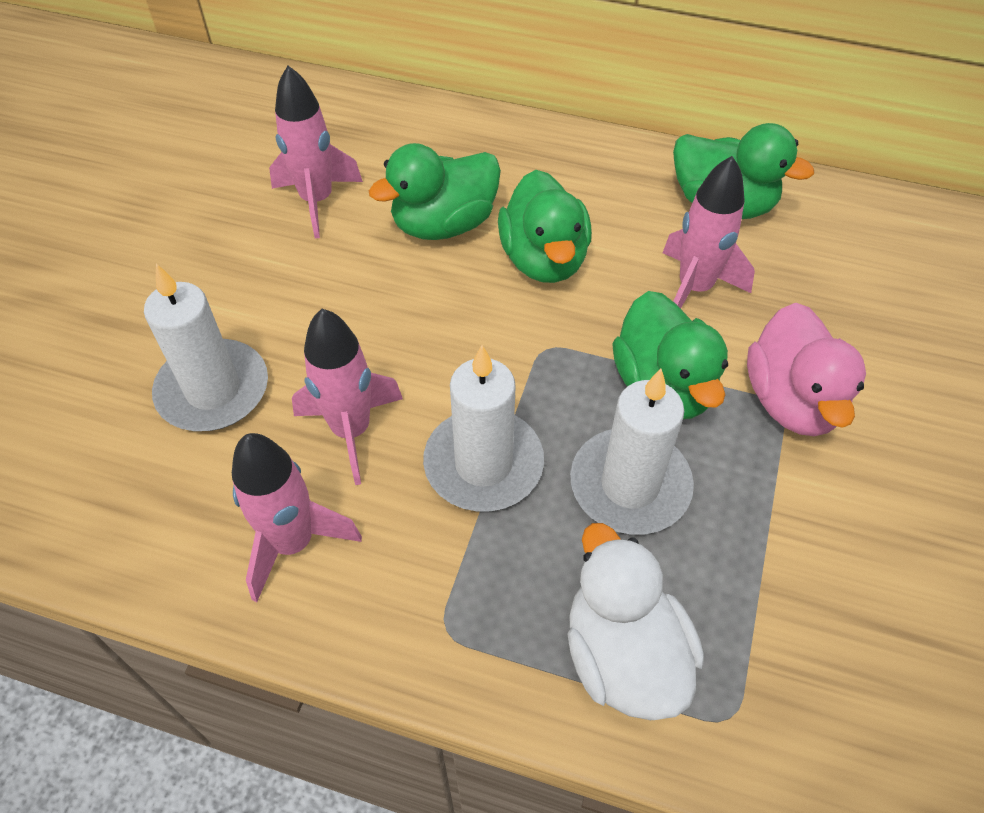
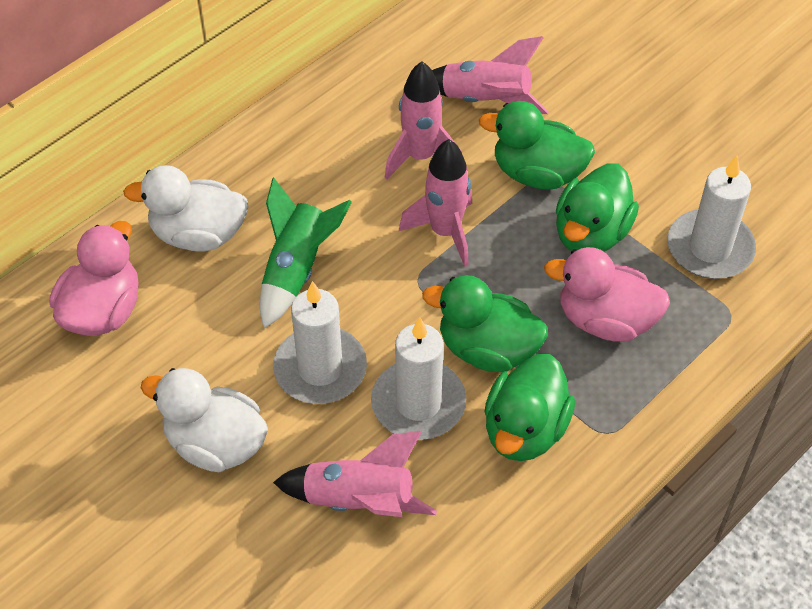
green rocket: 0 -> 1
pink duck: 1 -> 2
white duck: 1 -> 2

